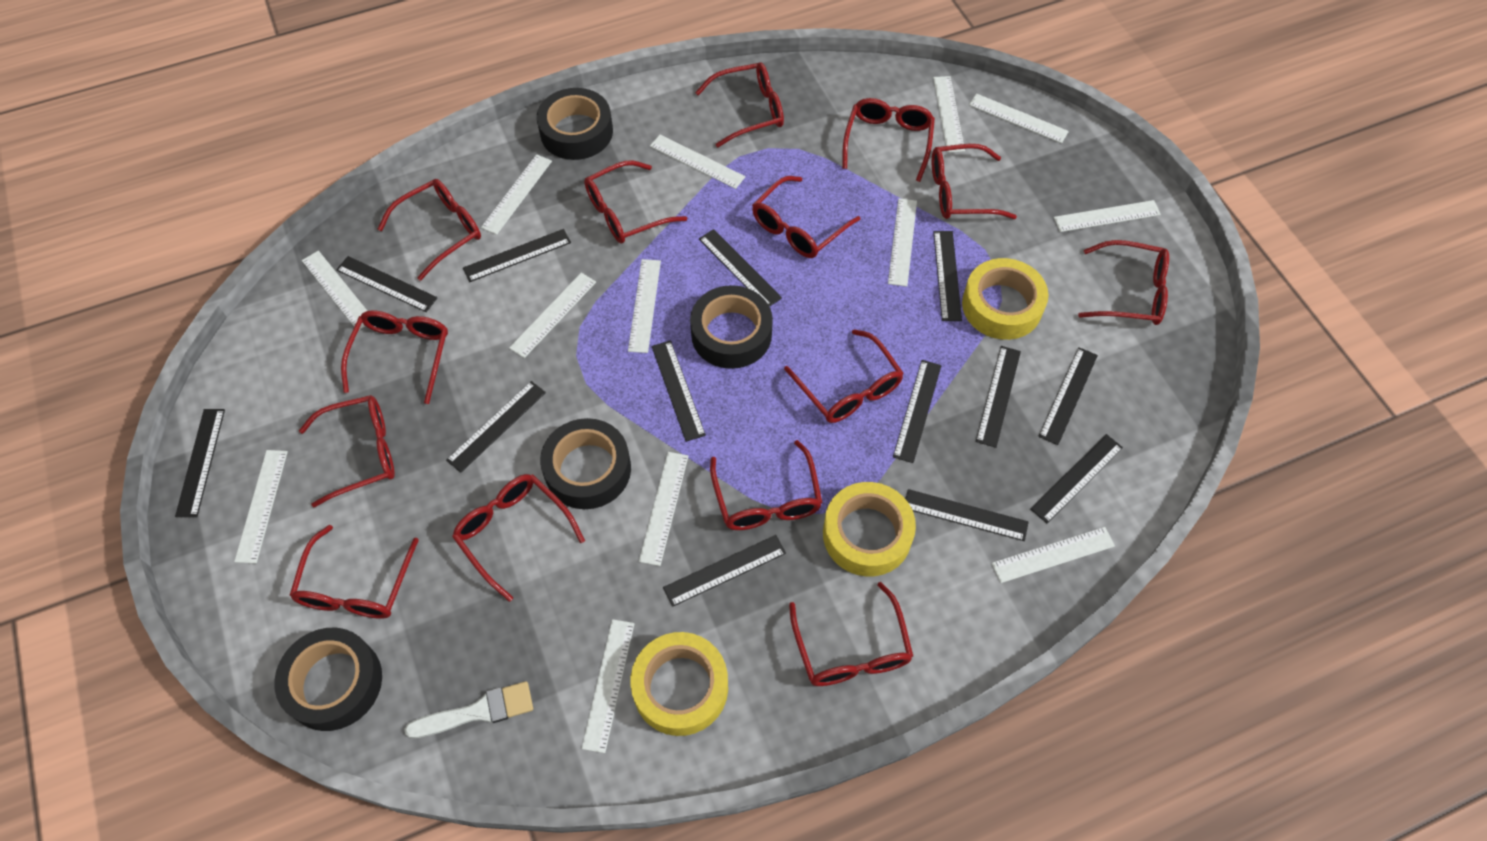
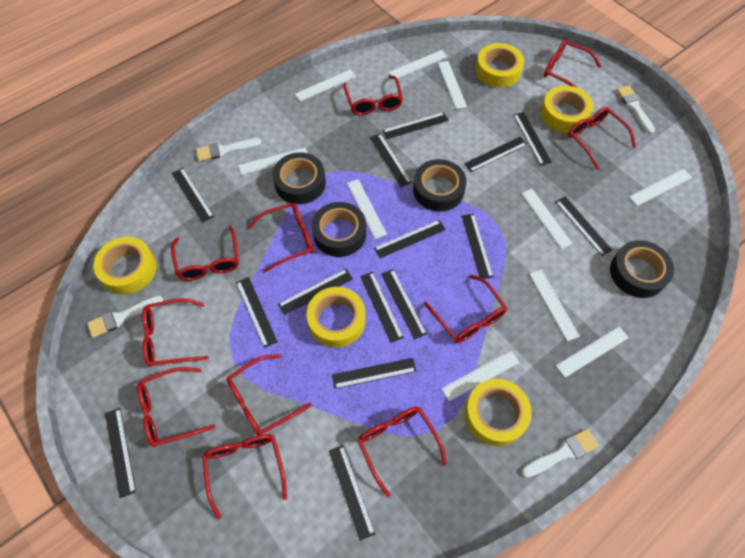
black ruler: 13 -> 15
red glasses: 14 -> 11
white brush: 1 -> 4
white ruler: 13 -> 10
yellow tape: 3 -> 5

